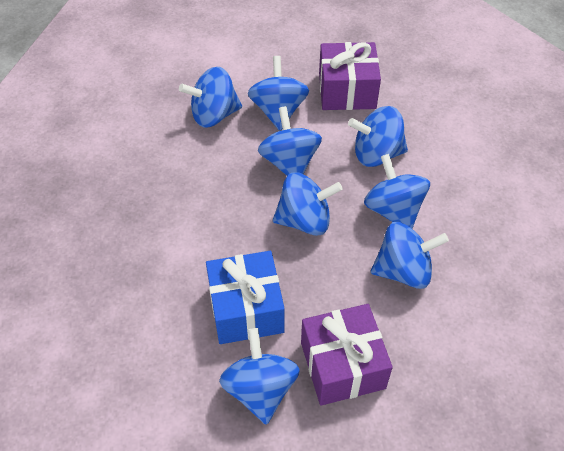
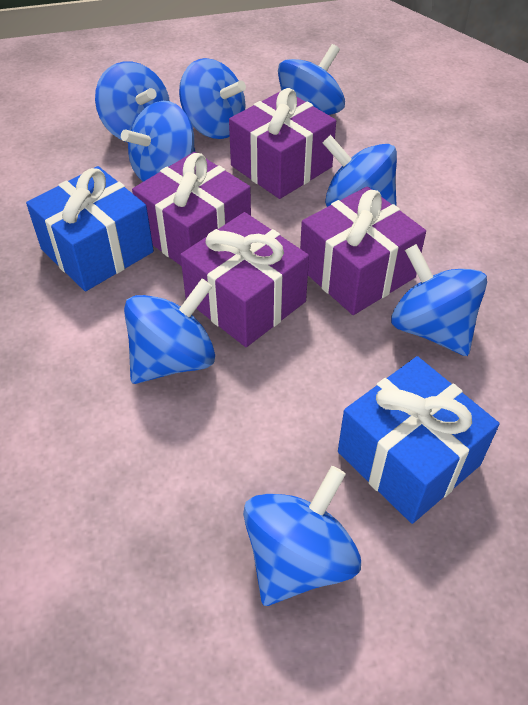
blue gift: 1 -> 2
purple gift: 2 -> 4

